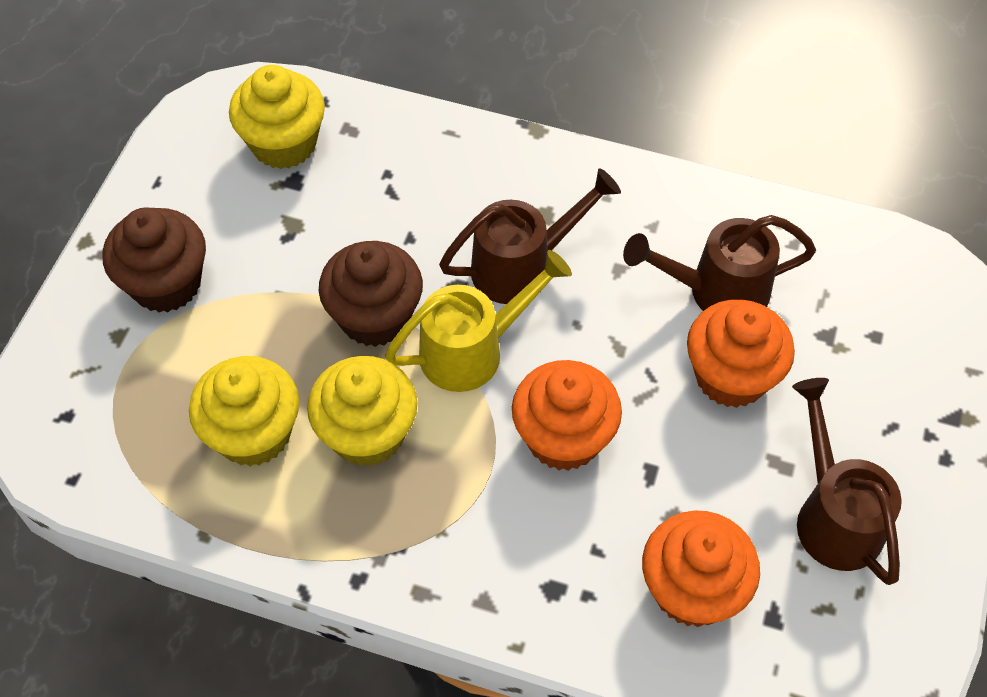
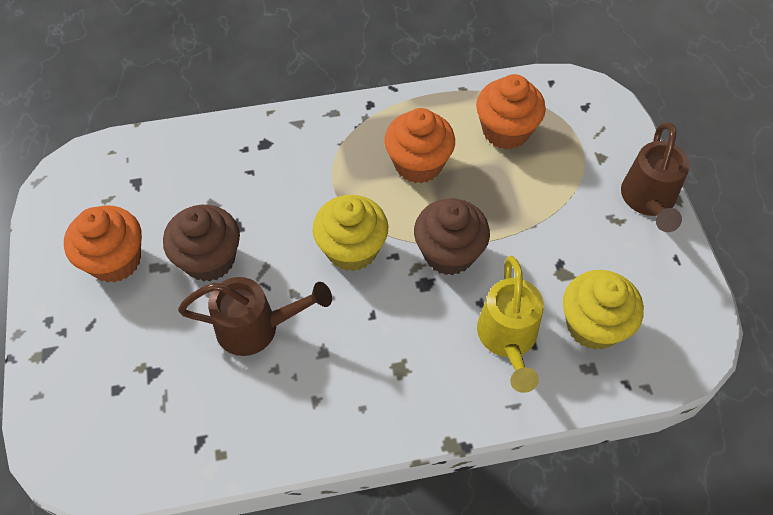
brown watering can: 3 -> 2
yellow cupcake: 3 -> 2

